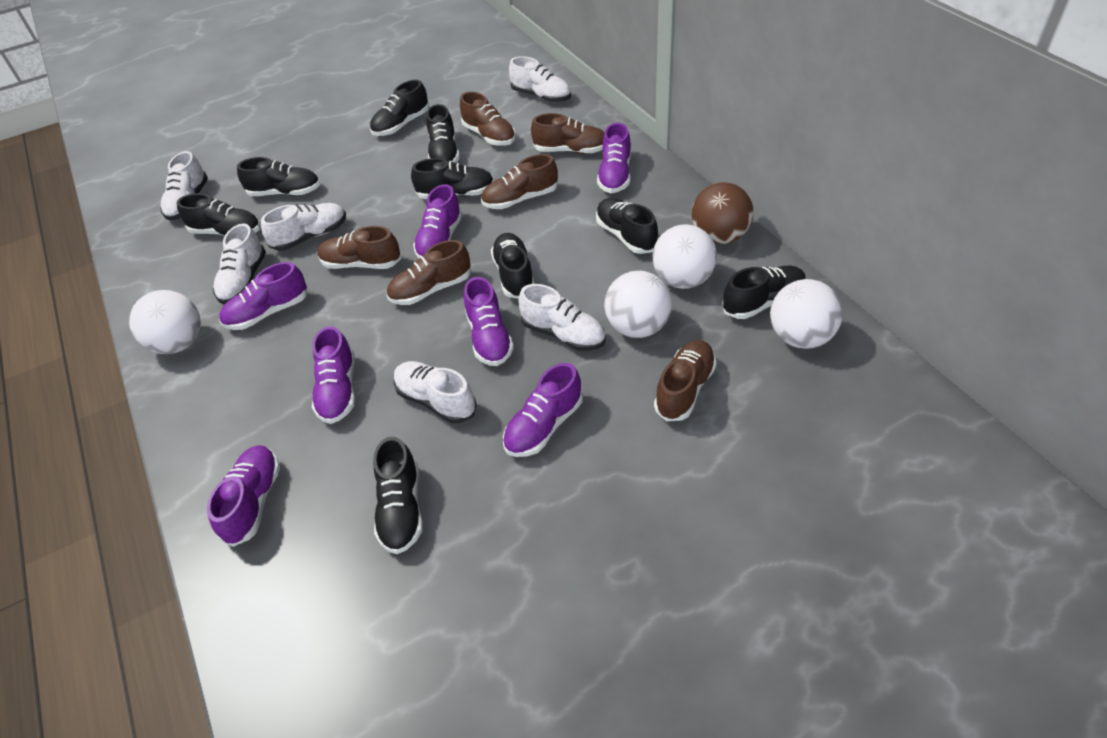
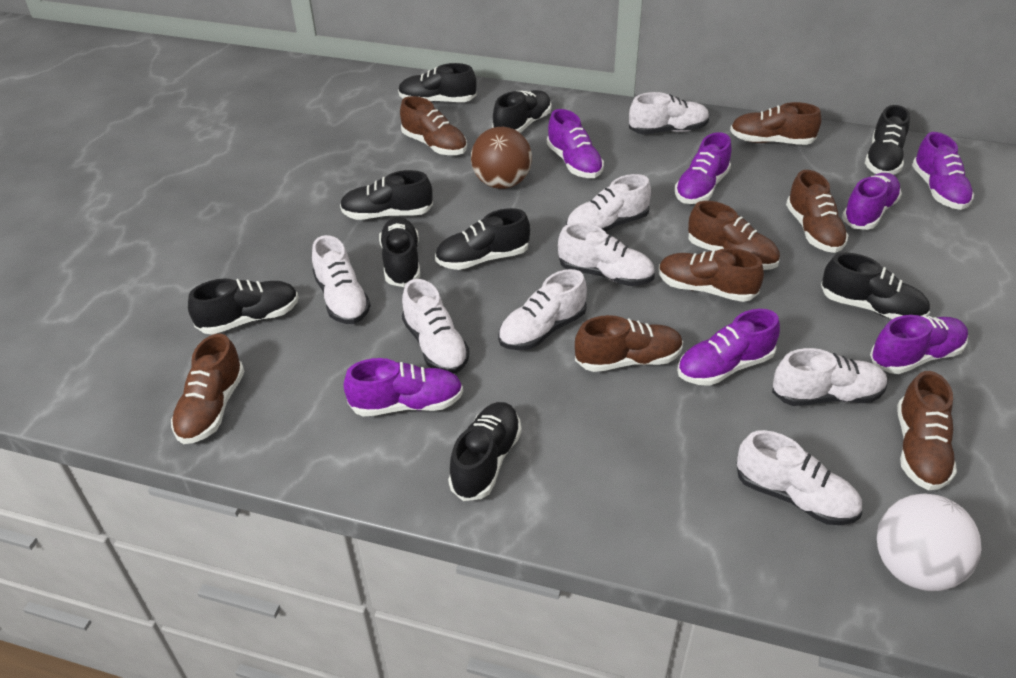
brown shoe: 6 -> 8
white ball: 4 -> 1
white shoe: 6 -> 8

